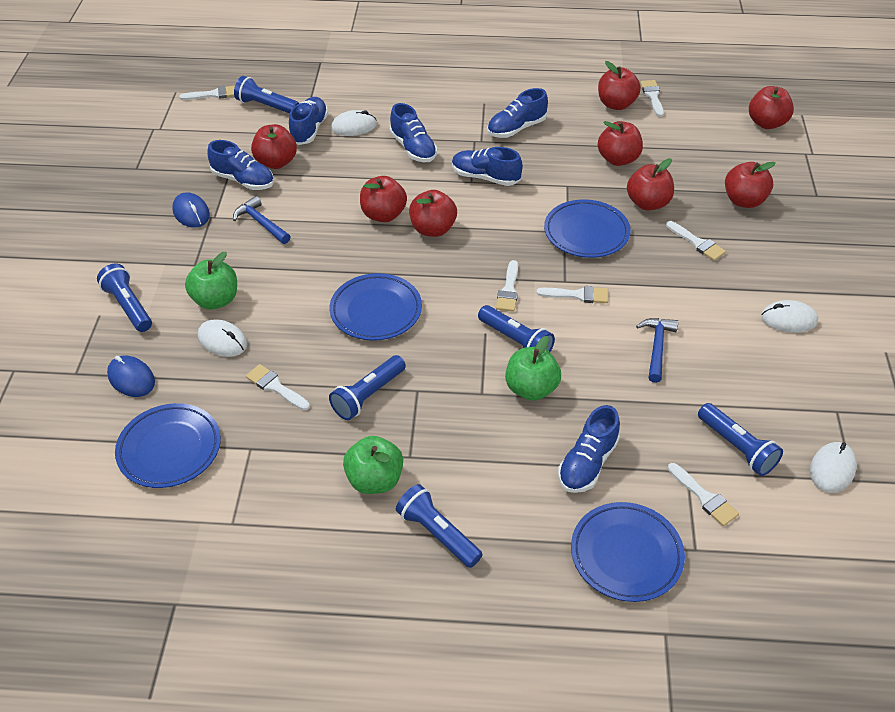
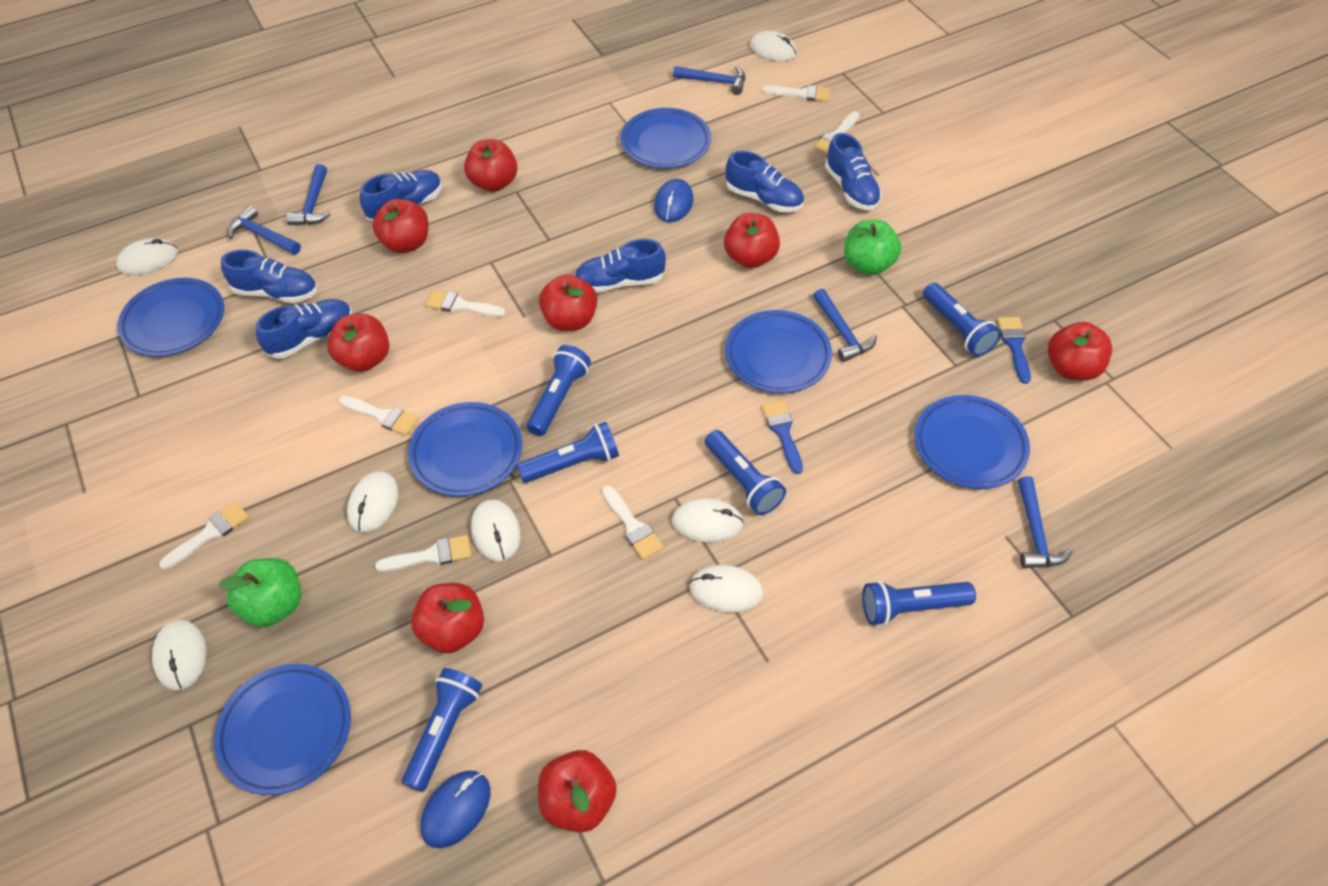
blue brush: 0 -> 2
blue hammer: 2 -> 5
blue plate: 4 -> 6
green apple: 3 -> 2
white mouse: 4 -> 7

